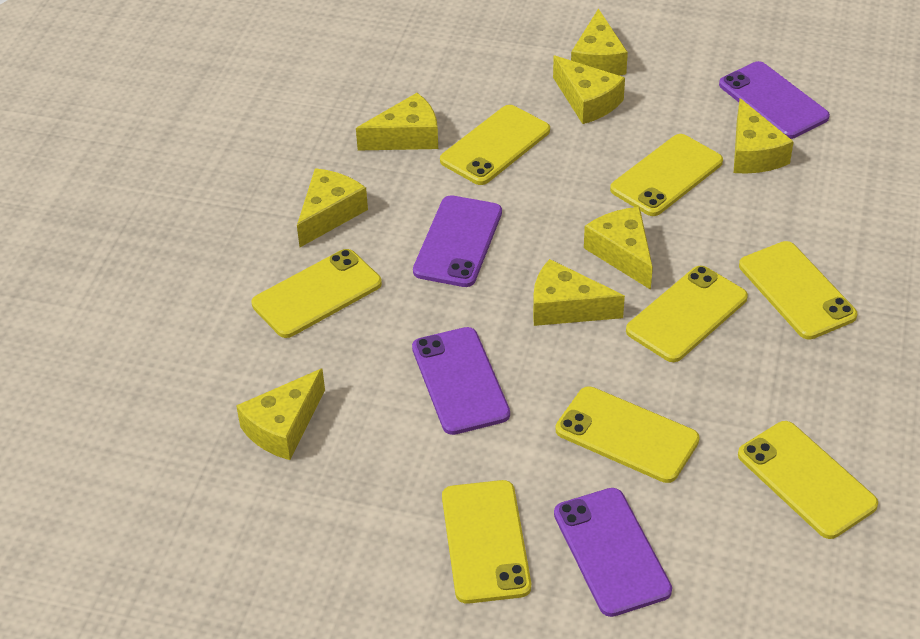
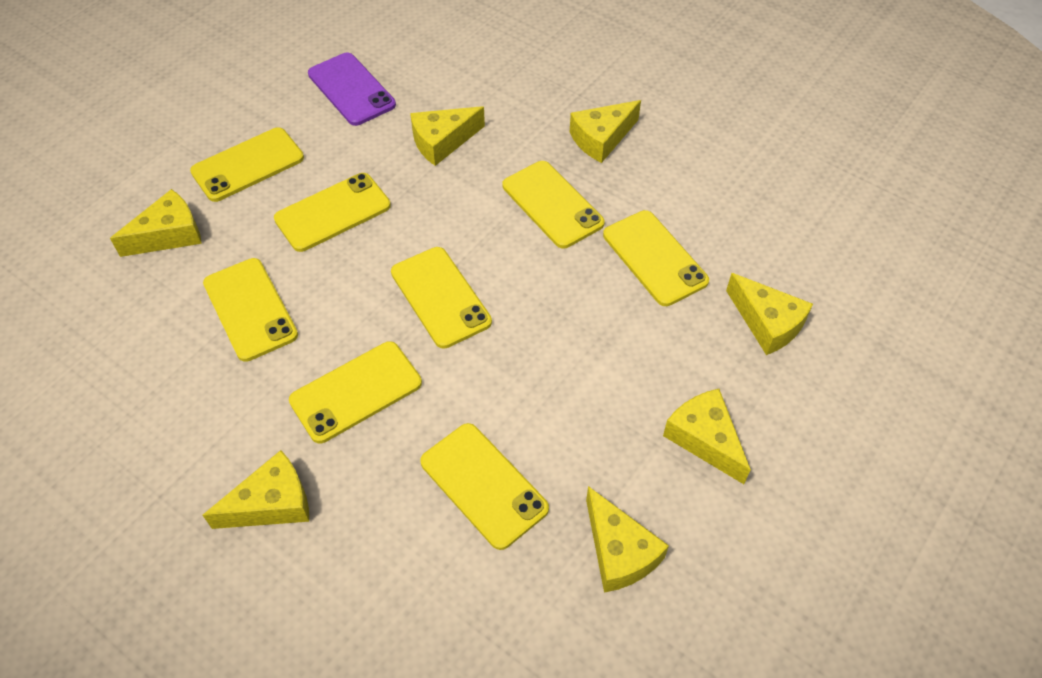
purple phone: 4 -> 1
yellow cheese: 8 -> 7

